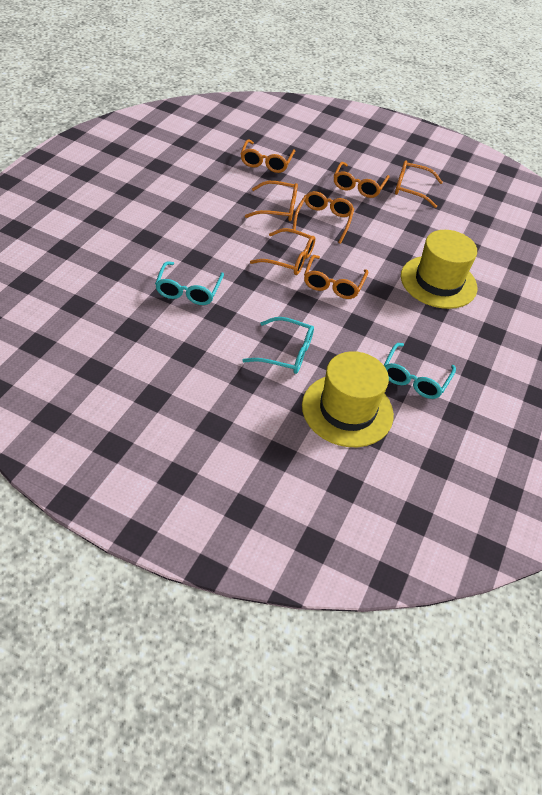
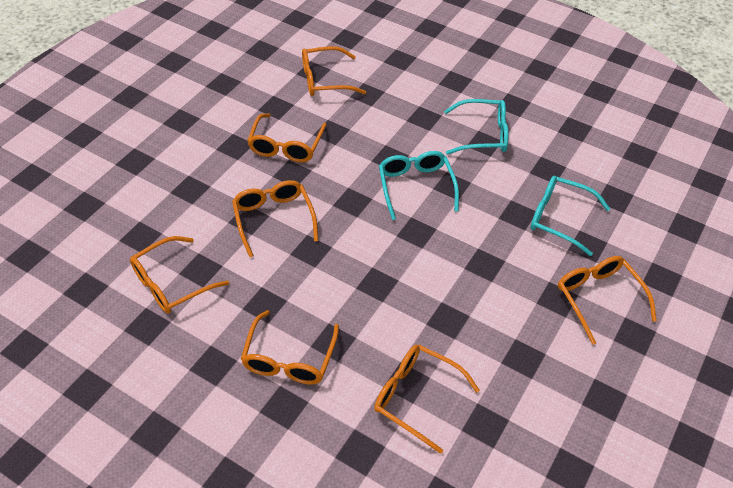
yellow hat: 2 -> 0

